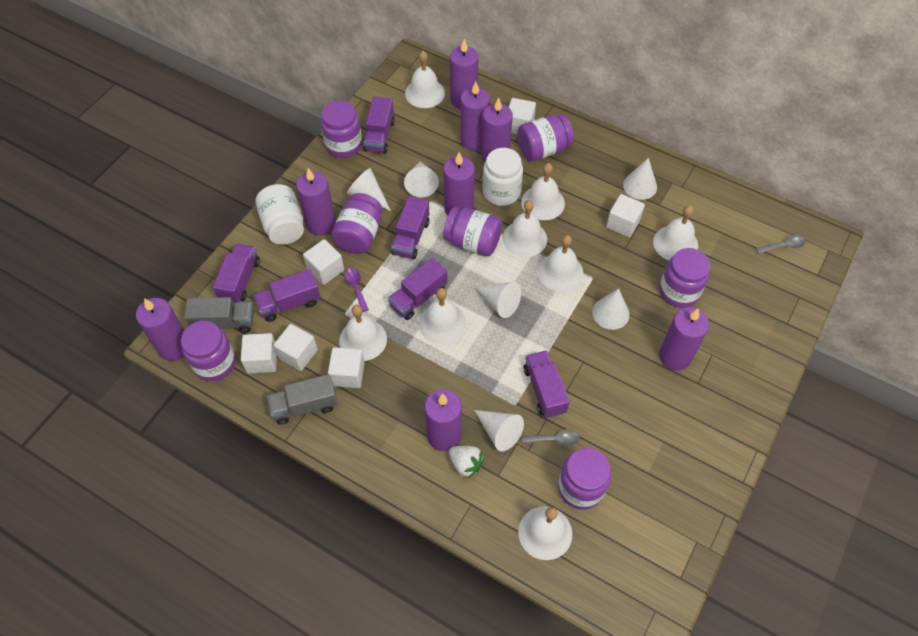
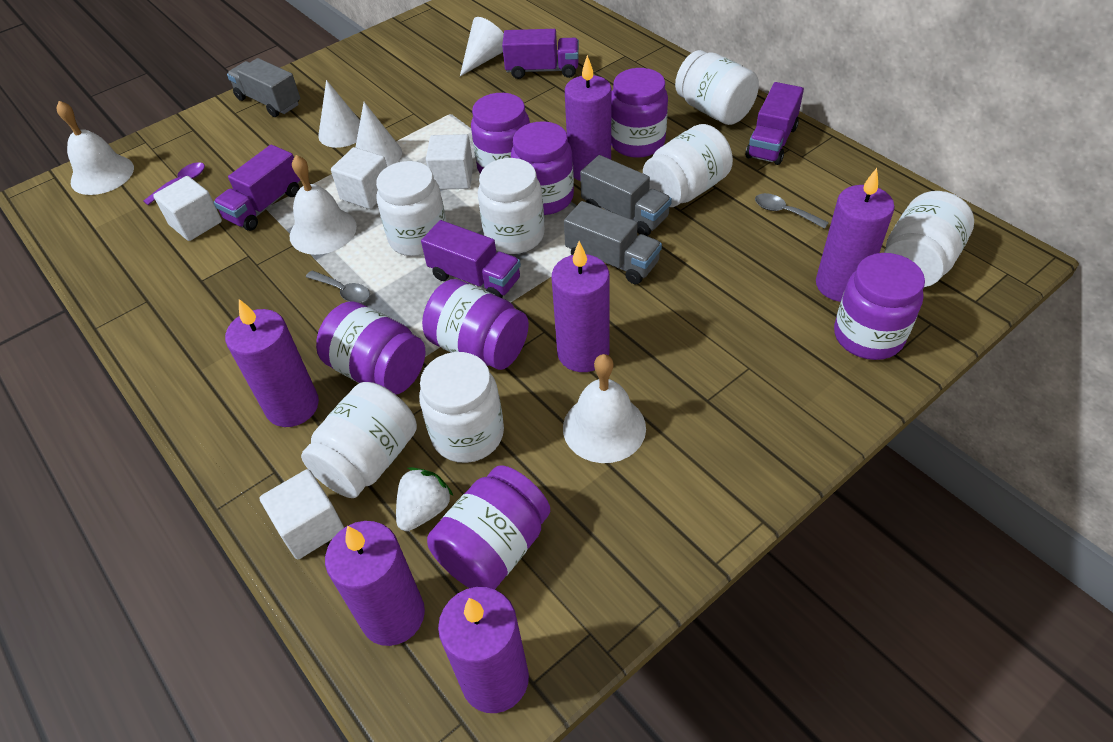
grey truck: 2 -> 3
purple candle: 8 -> 6
purple truck: 6 -> 4
white bell: 8 -> 3
white cone: 6 -> 3
white cube: 6 -> 4
white jar: 2 -> 7

